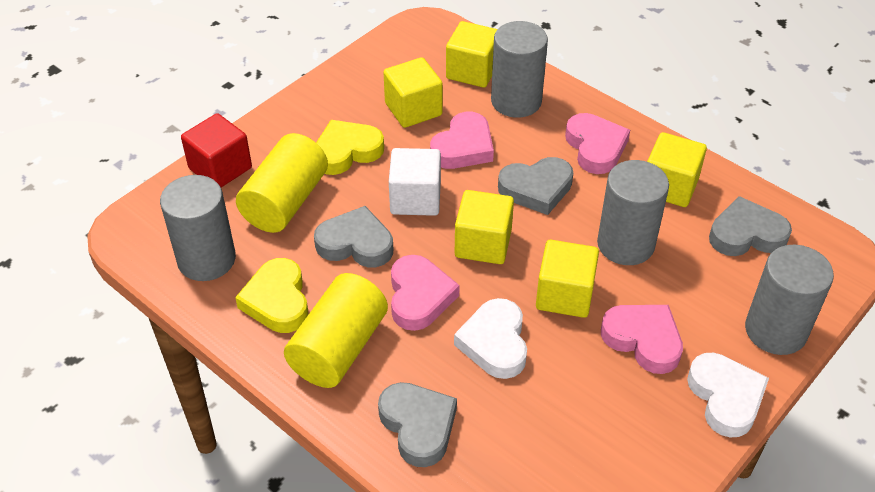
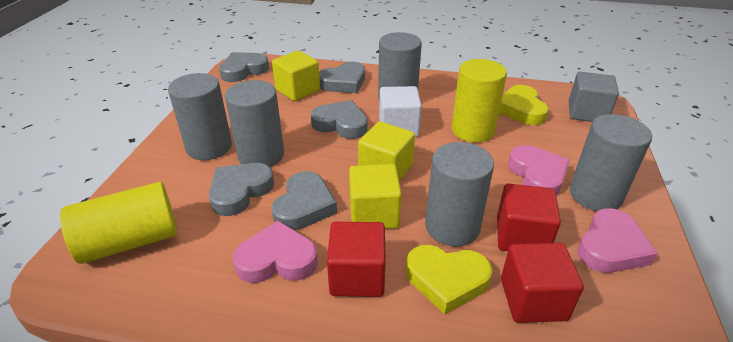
grey cube: 0 -> 1
grey cylinder: 4 -> 5
grey heart: 4 -> 5
pink heart: 4 -> 3
red cube: 1 -> 3
white heart: 2 -> 0
yellow cube: 5 -> 3

